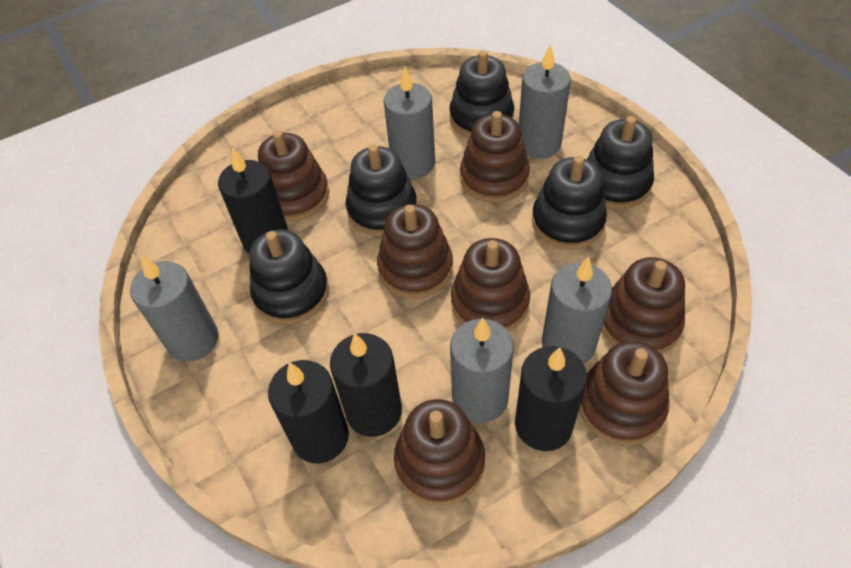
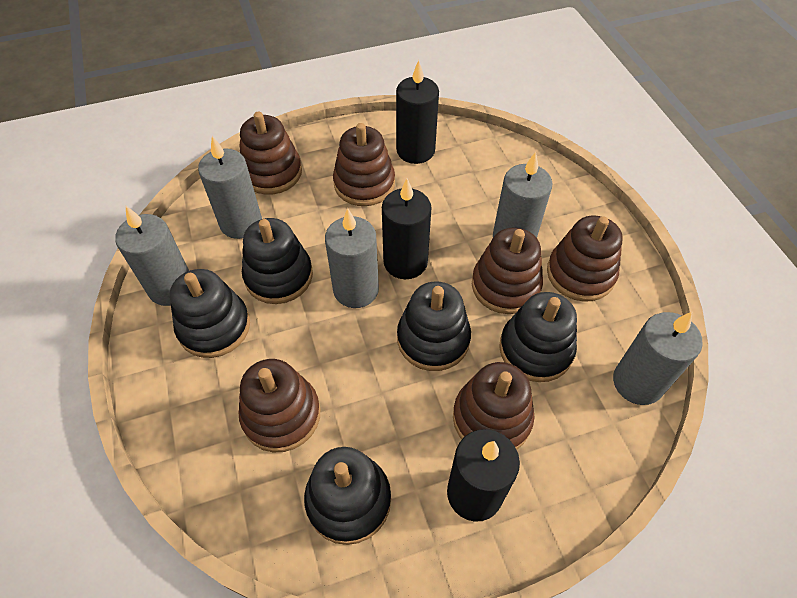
black candle: 4 -> 3
brown stacking toy: 7 -> 6

